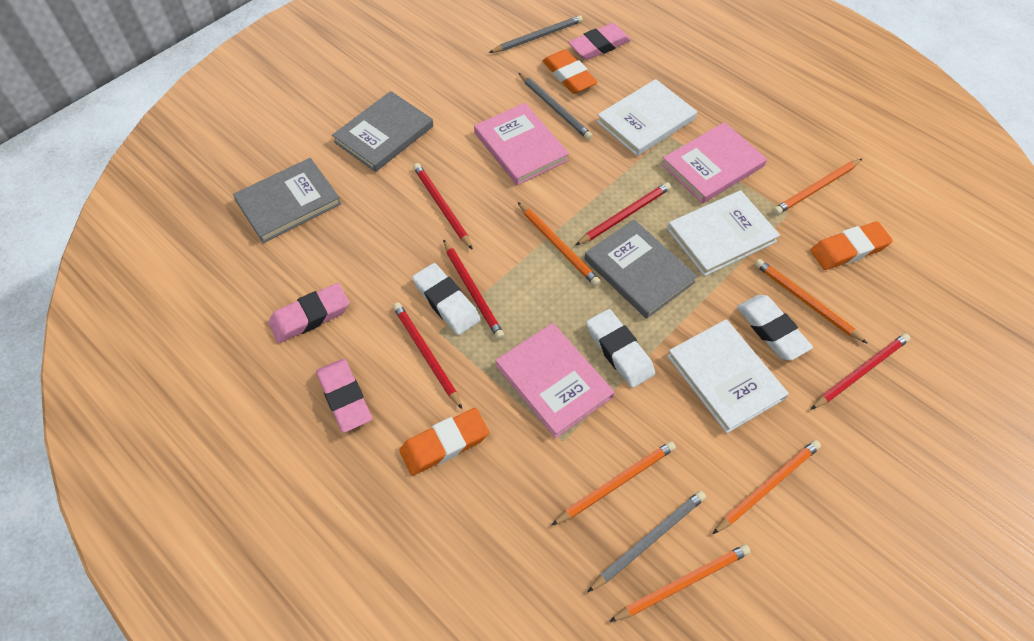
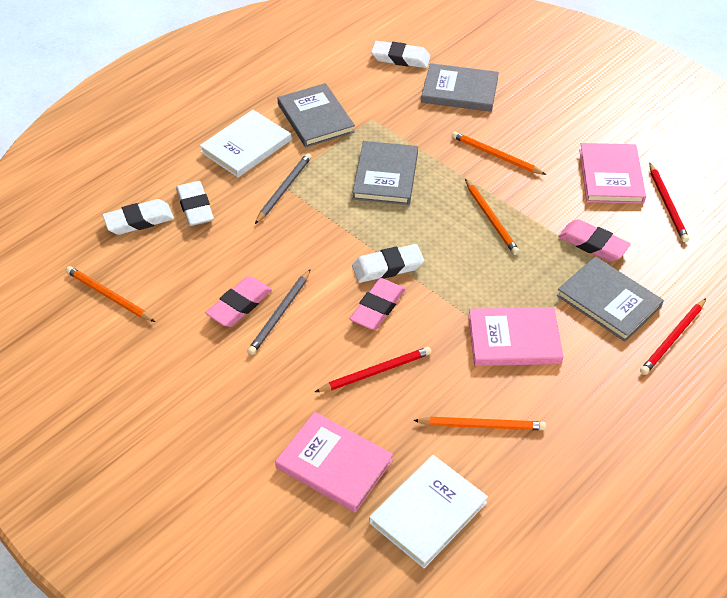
grey book: 3 -> 4
grey pencil: 3 -> 2
orange eraser: 3 -> 0
orange pencil: 6 -> 4
red pencil: 5 -> 3
white book: 3 -> 2
white eraser: 3 -> 4

